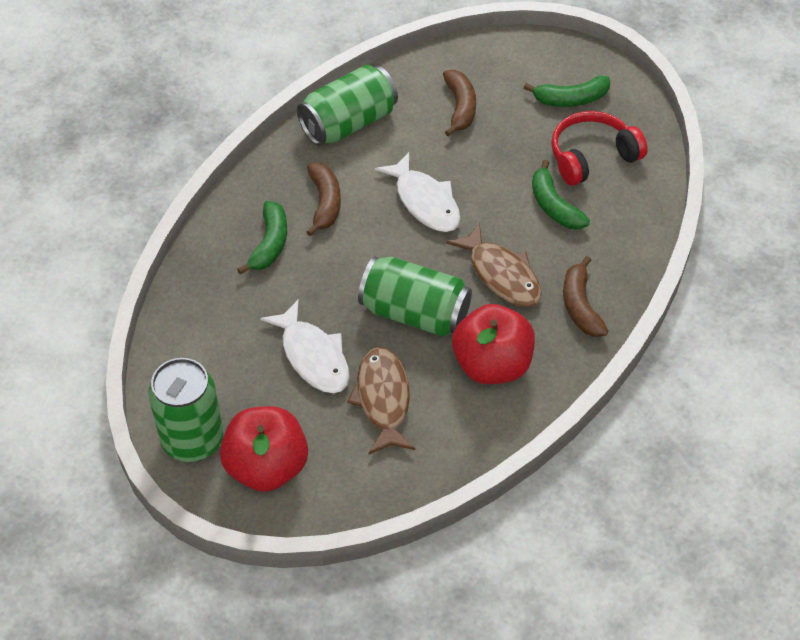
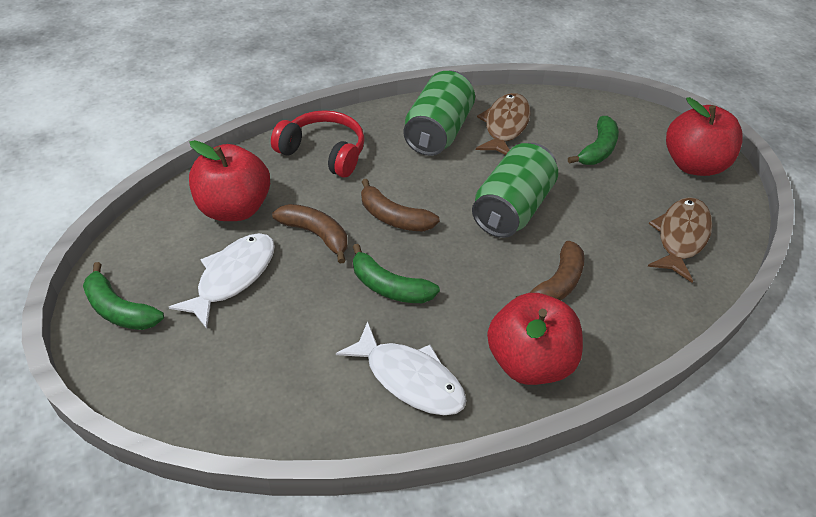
green can: 3 -> 2
red apple: 2 -> 3

